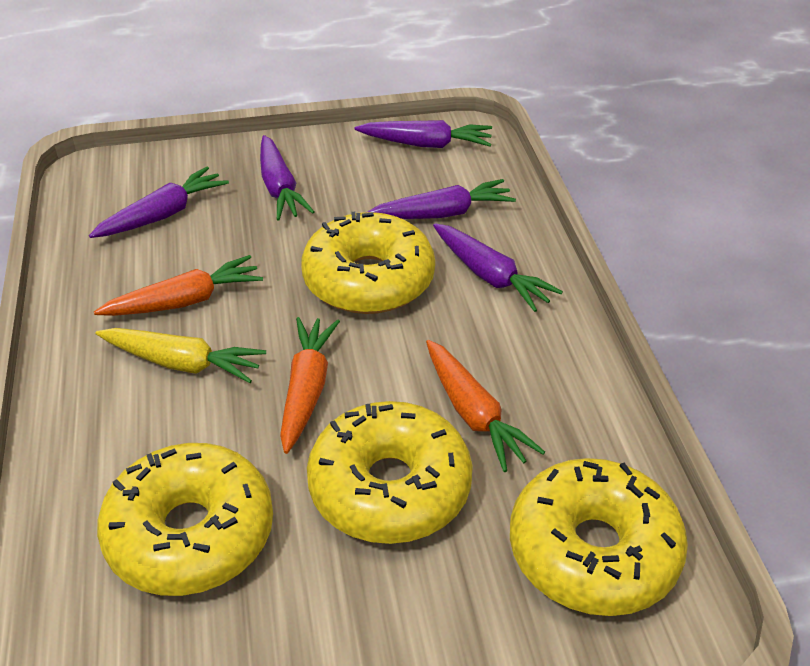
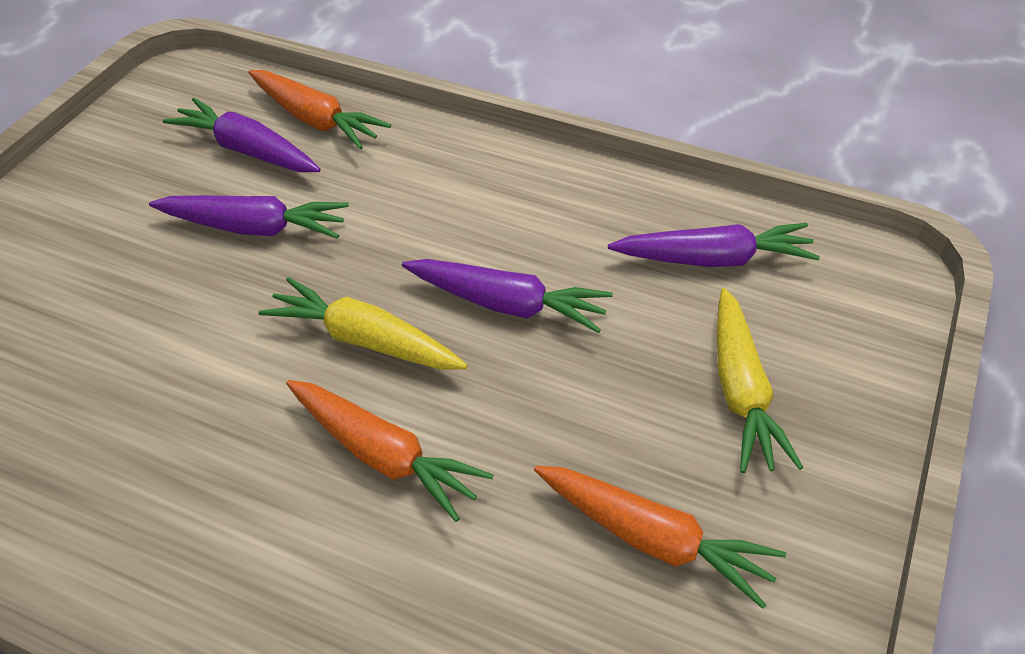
purple carrot: 5 -> 4
yellow carrot: 1 -> 2
yellow donut: 4 -> 0

